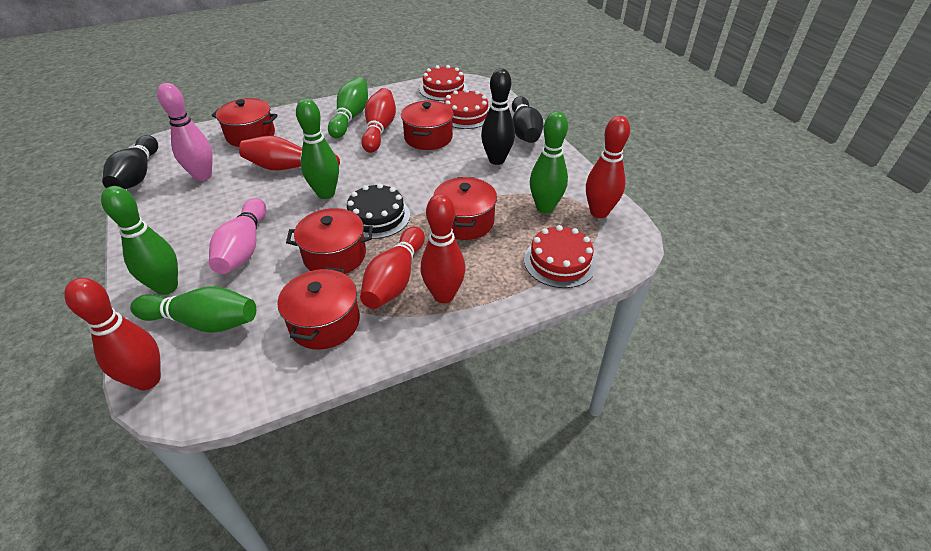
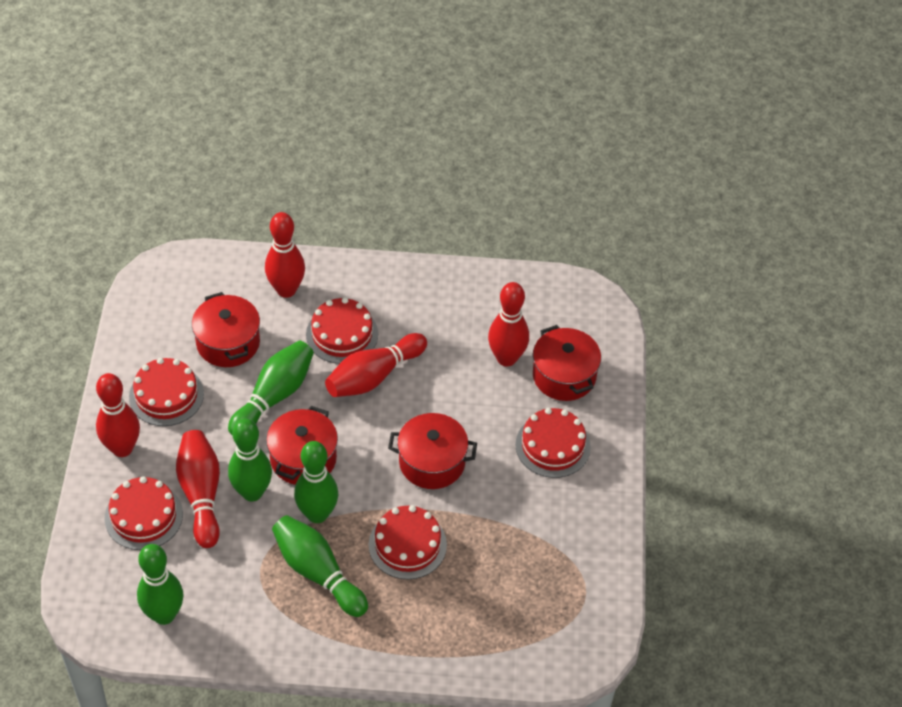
black bowling pin: 3 -> 0
black cake: 1 -> 0
pink bowling pin: 2 -> 0
red bowling pin: 6 -> 5
red cake: 3 -> 5
red pot: 5 -> 4

